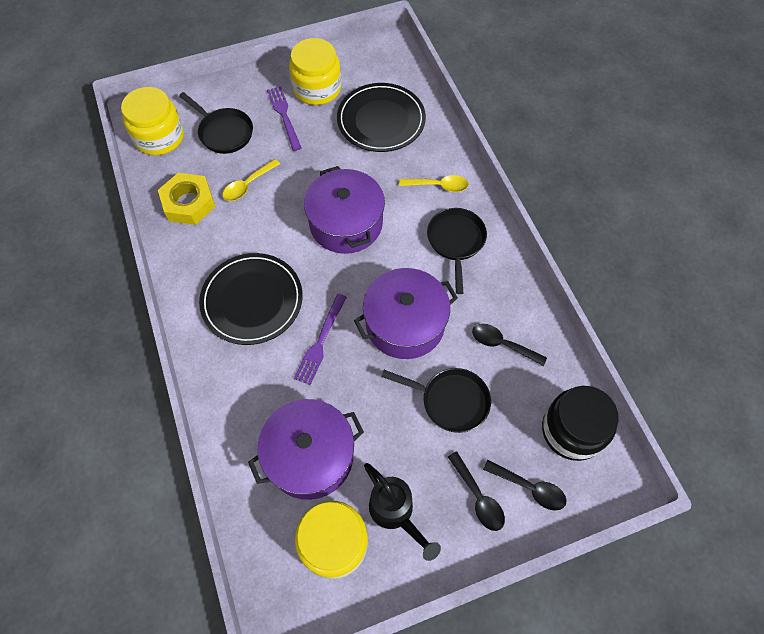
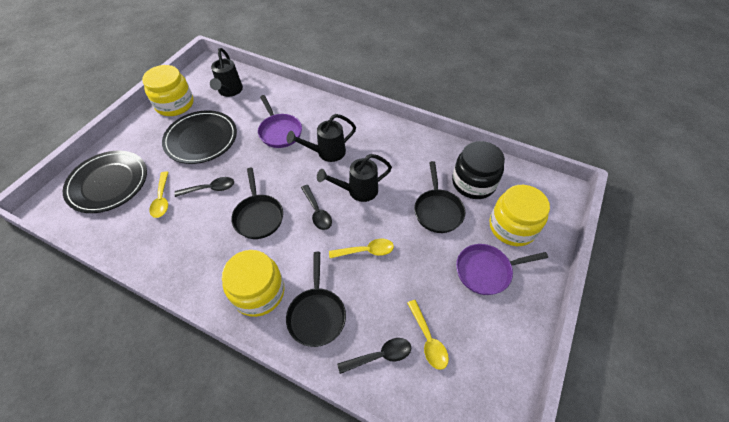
black watering can: 1 -> 3
purple fork: 2 -> 0
purple pan: 0 -> 2
purple pot: 3 -> 0
yellow nut: 1 -> 0
yellow spoon: 2 -> 3

